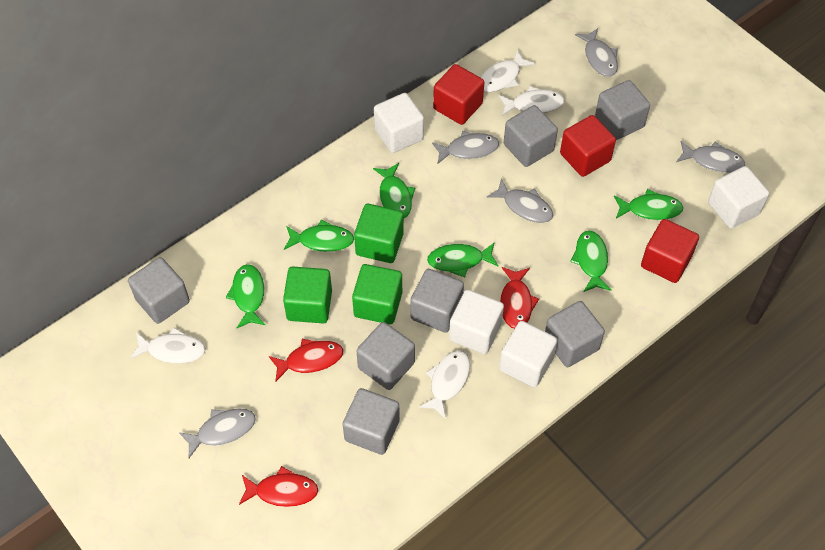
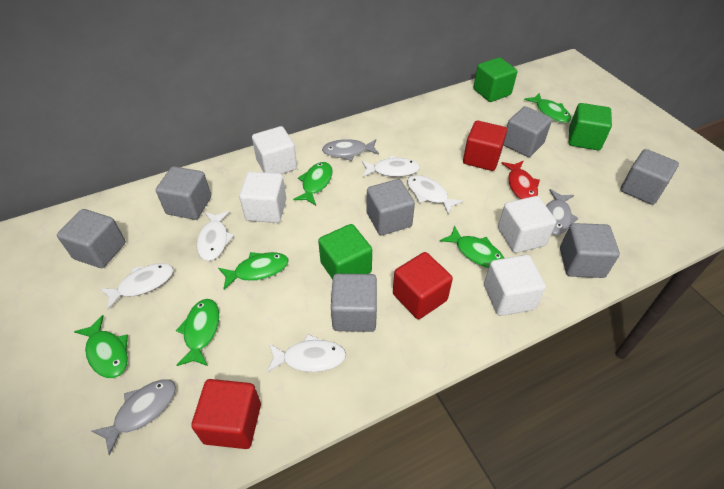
grey fish: 5 -> 3
red fish: 3 -> 1
white fish: 4 -> 5

